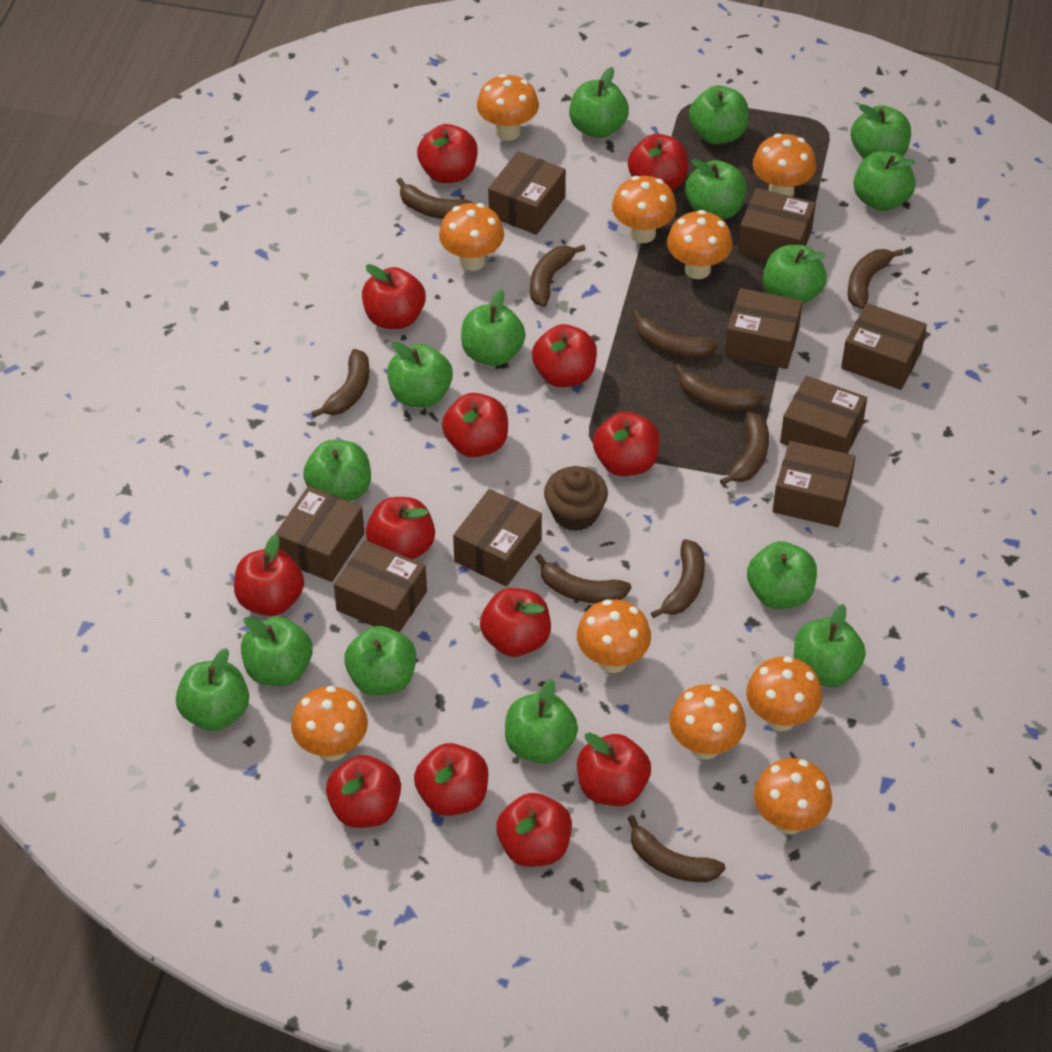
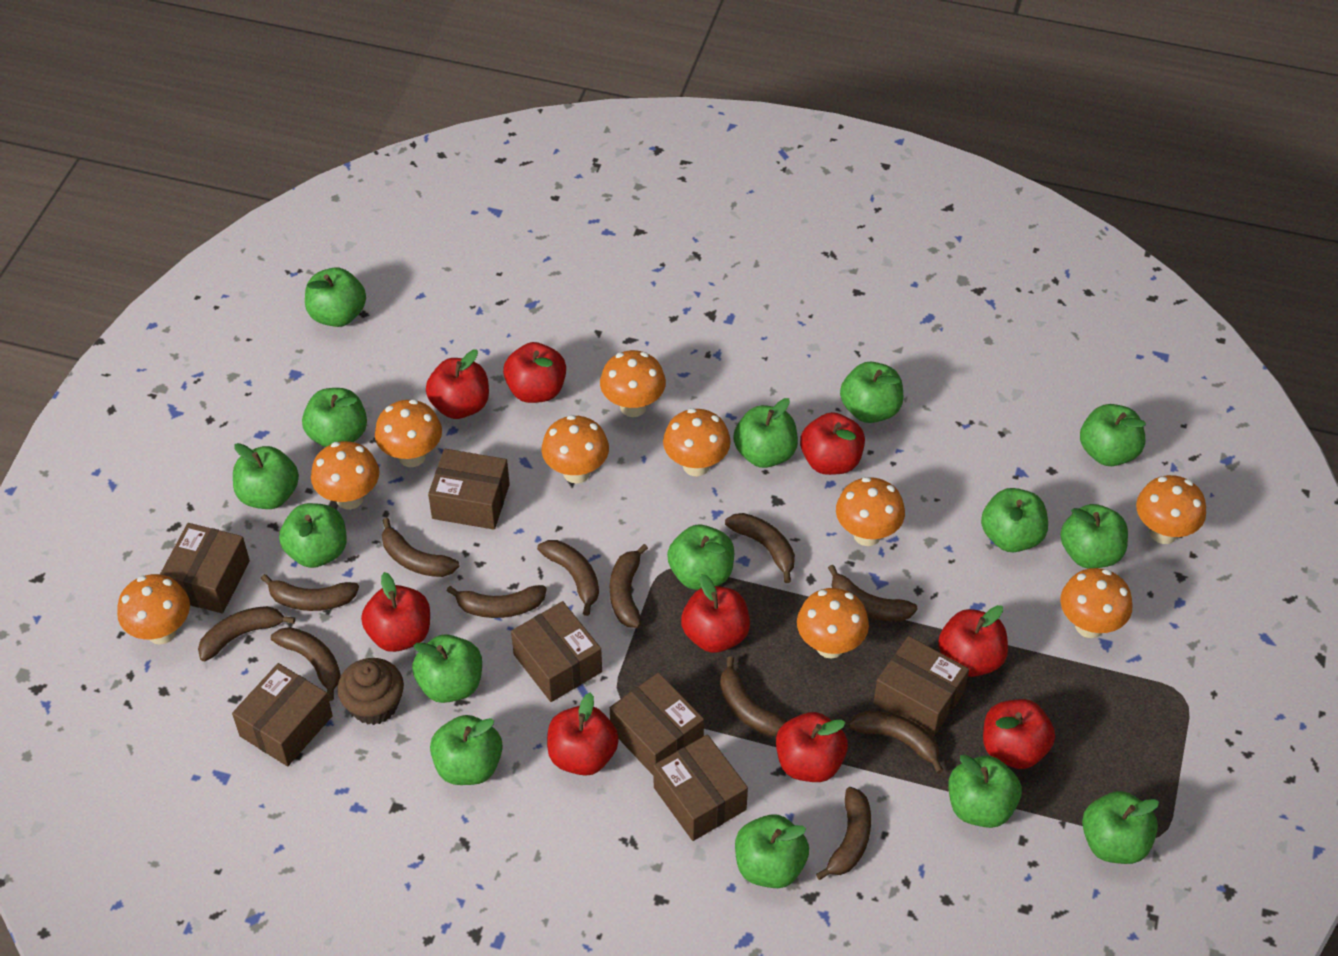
brown banana: 10 -> 12
brown box: 9 -> 7
red apple: 13 -> 9

